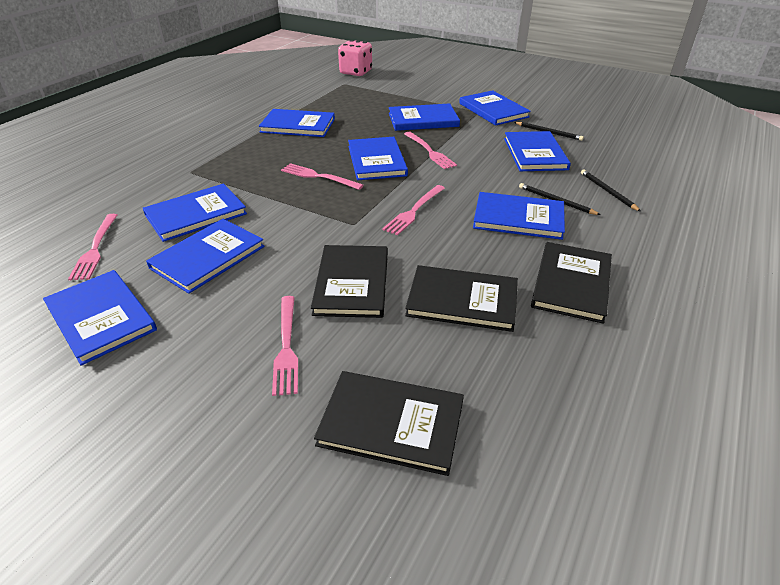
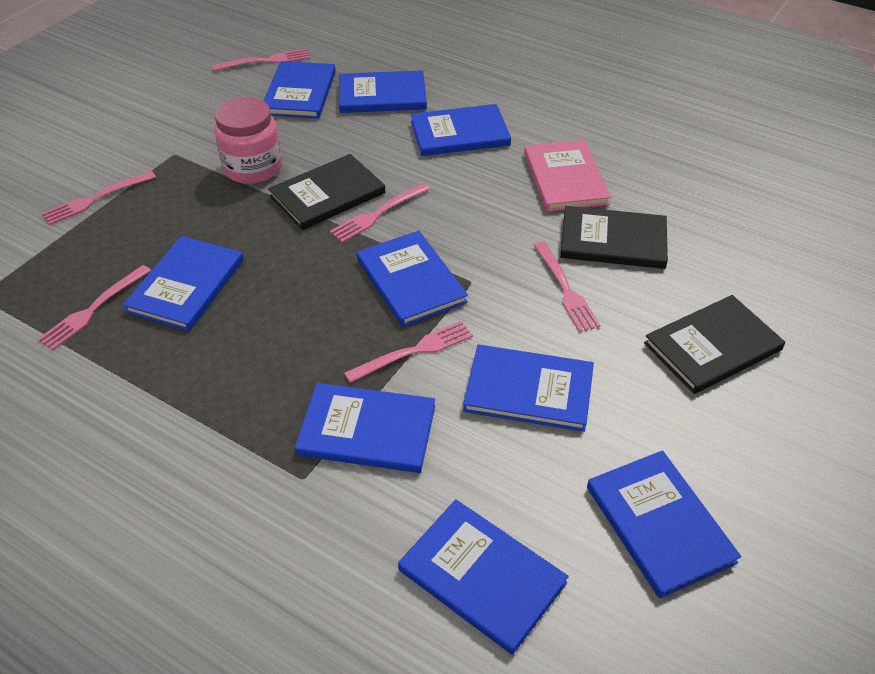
black book: 4 -> 3
black pencil: 3 -> 0
pink book: 0 -> 1
pink dice: 1 -> 0
pink fork: 5 -> 6
pink jar: 0 -> 1

